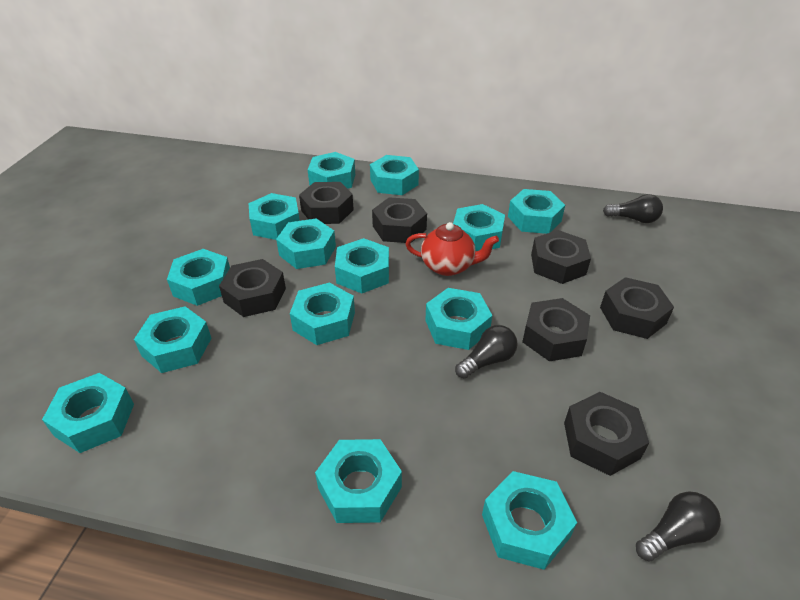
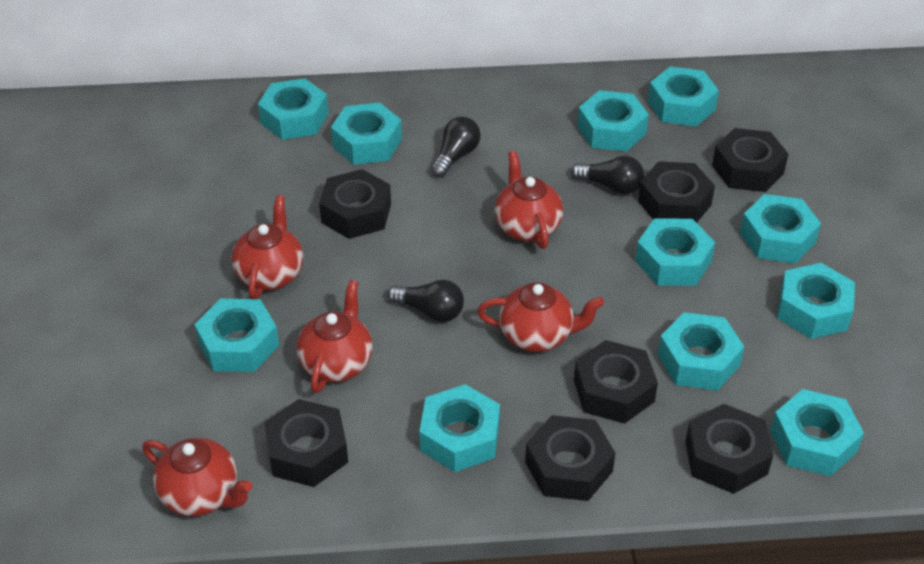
red teapot: 1 -> 5
turquoise nut: 14 -> 11

